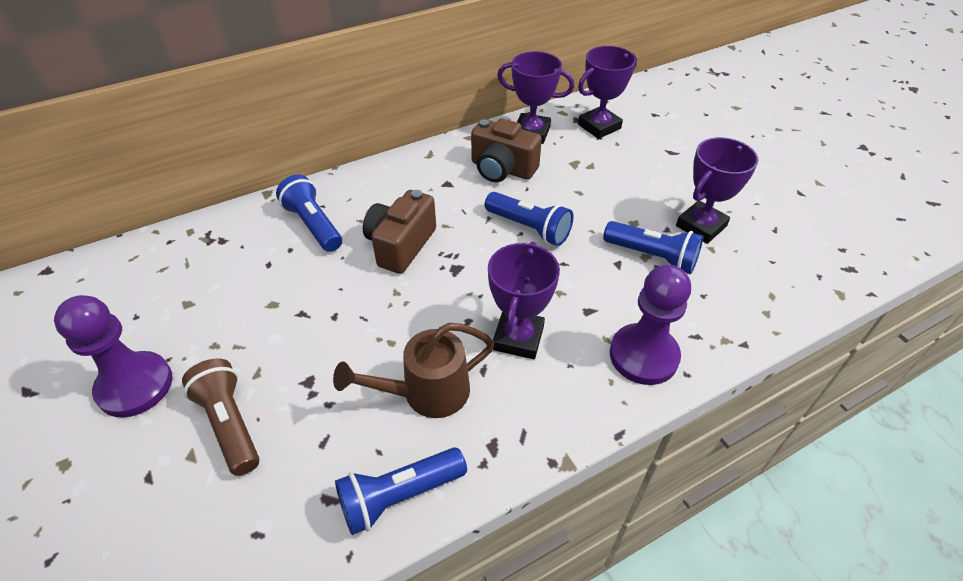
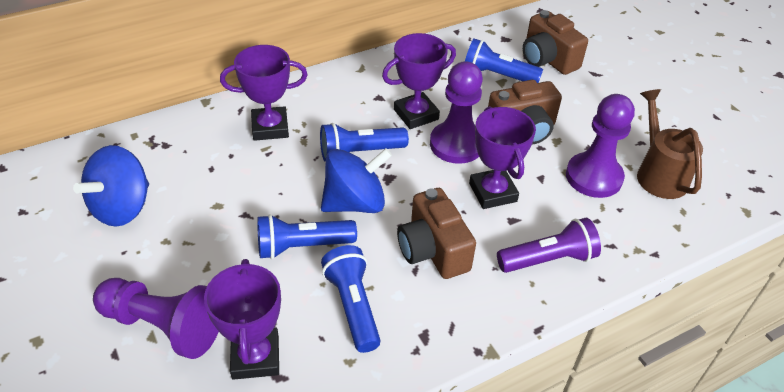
blue spinning top: 0 -> 2
brown camera: 2 -> 3
brown flashlight: 1 -> 0
purple flashlight: 0 -> 1
purple pawn: 2 -> 3

